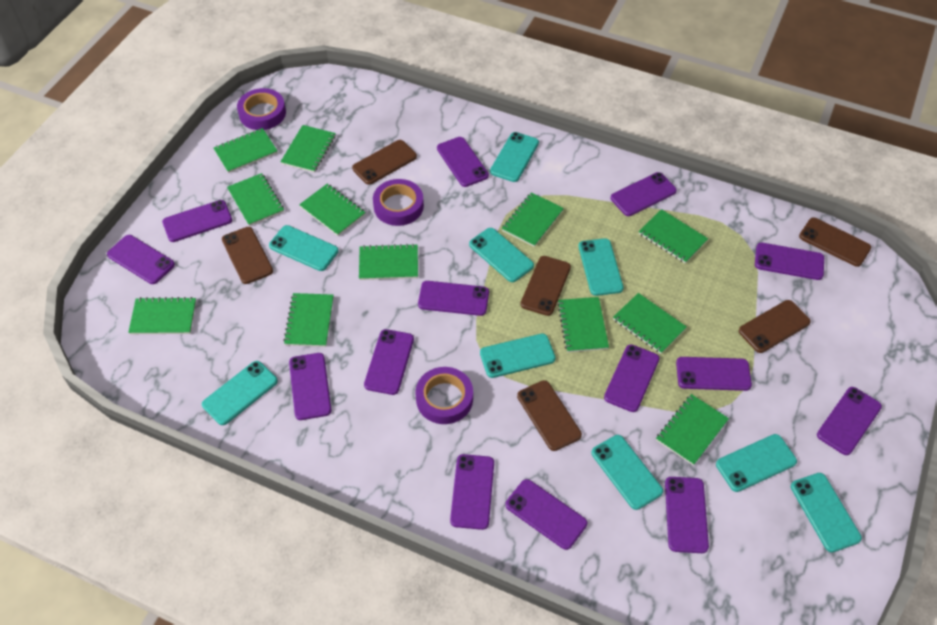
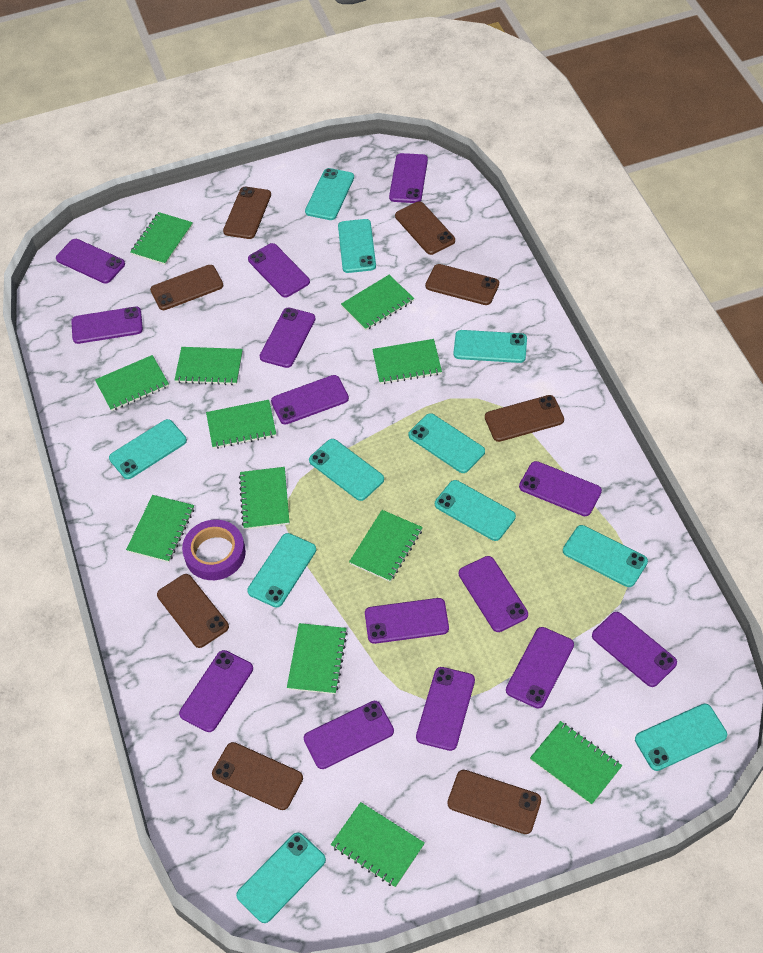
brown phone: 6 -> 8
purple tape: 3 -> 1
turquoise phone: 9 -> 11

